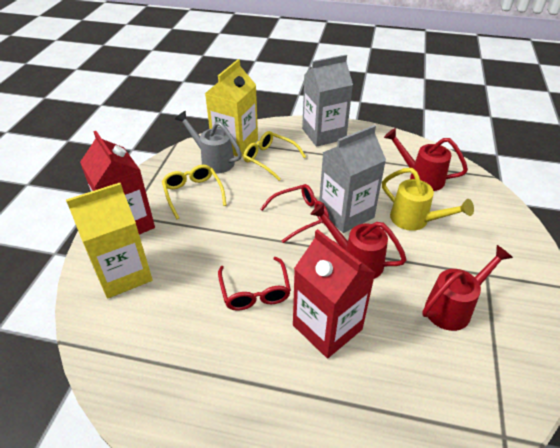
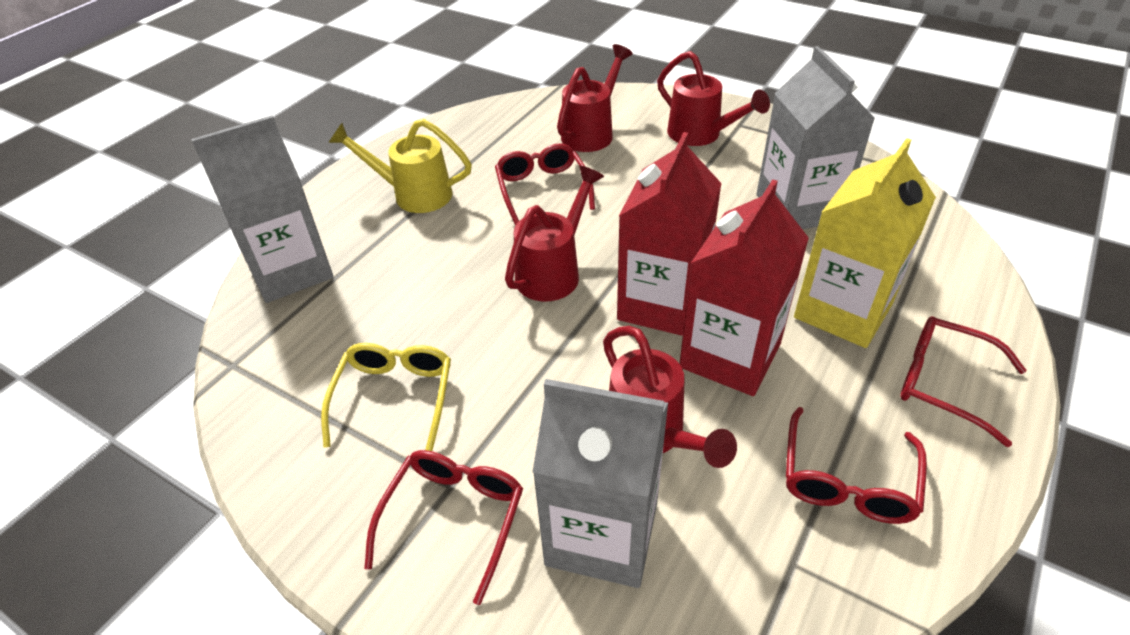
grey carton: 2 -> 3
grey watering can: 1 -> 0
red glasses: 2 -> 4
red watering can: 3 -> 4
yellow carton: 2 -> 1
yellow glasses: 2 -> 1

